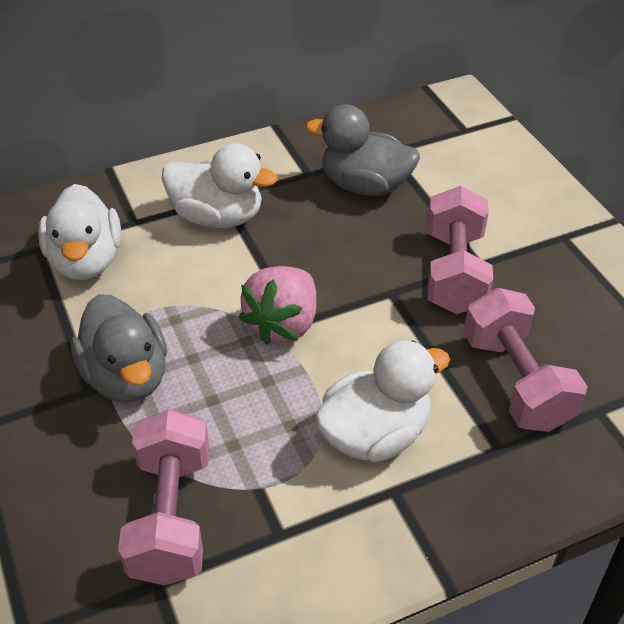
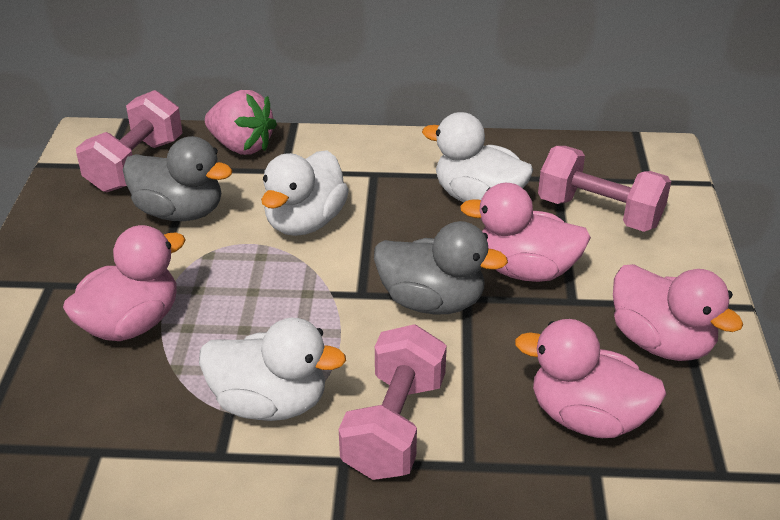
pink duck: 0 -> 4

